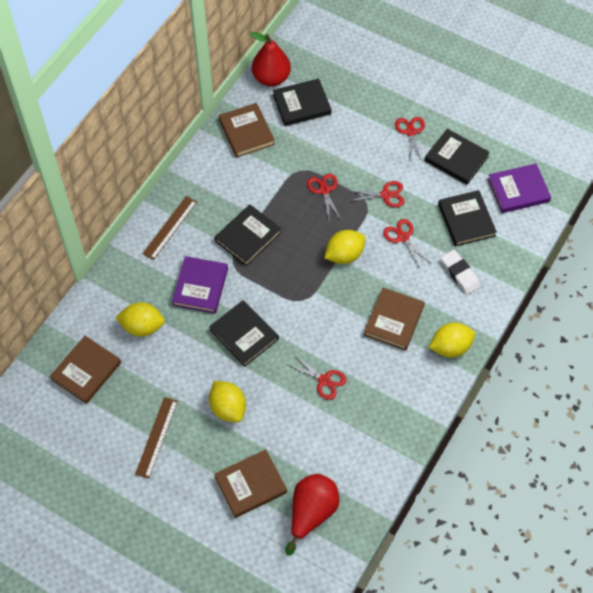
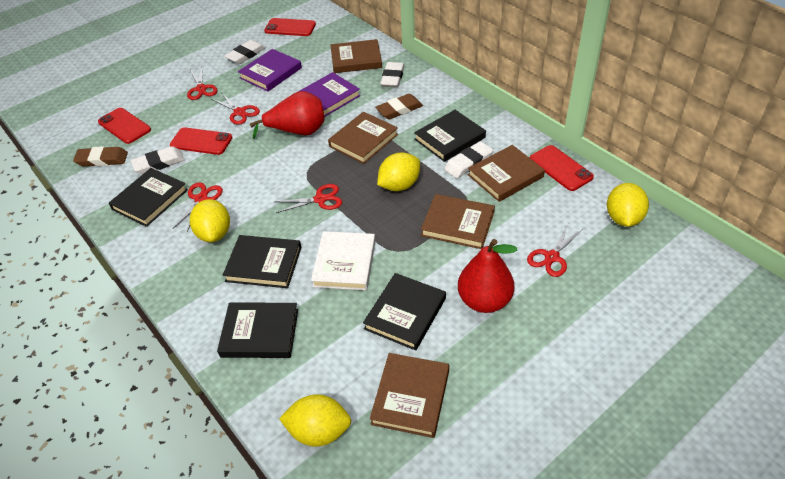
brown book: 4 -> 5
brown eraser: 0 -> 2
brown ruler: 2 -> 0
red phone: 0 -> 4
white book: 0 -> 1
white eraser: 1 -> 4

